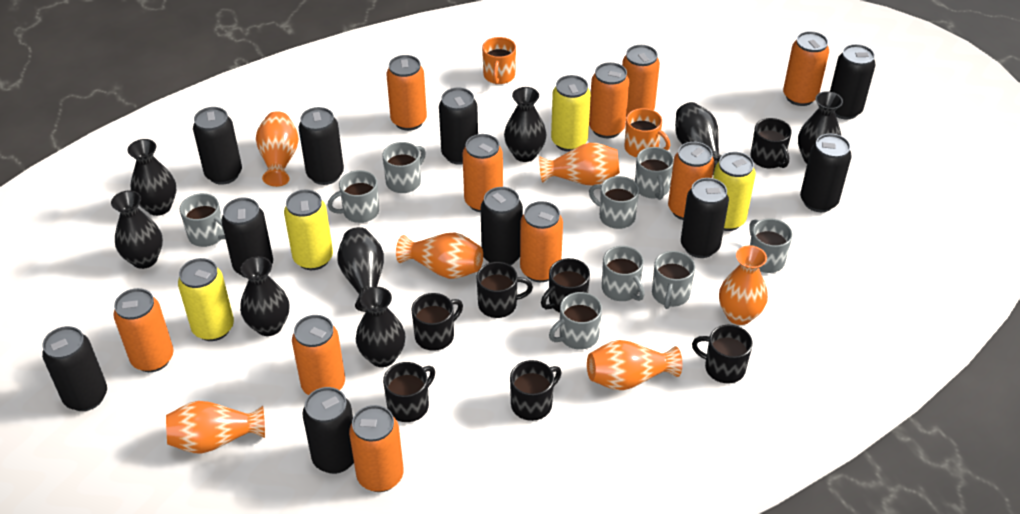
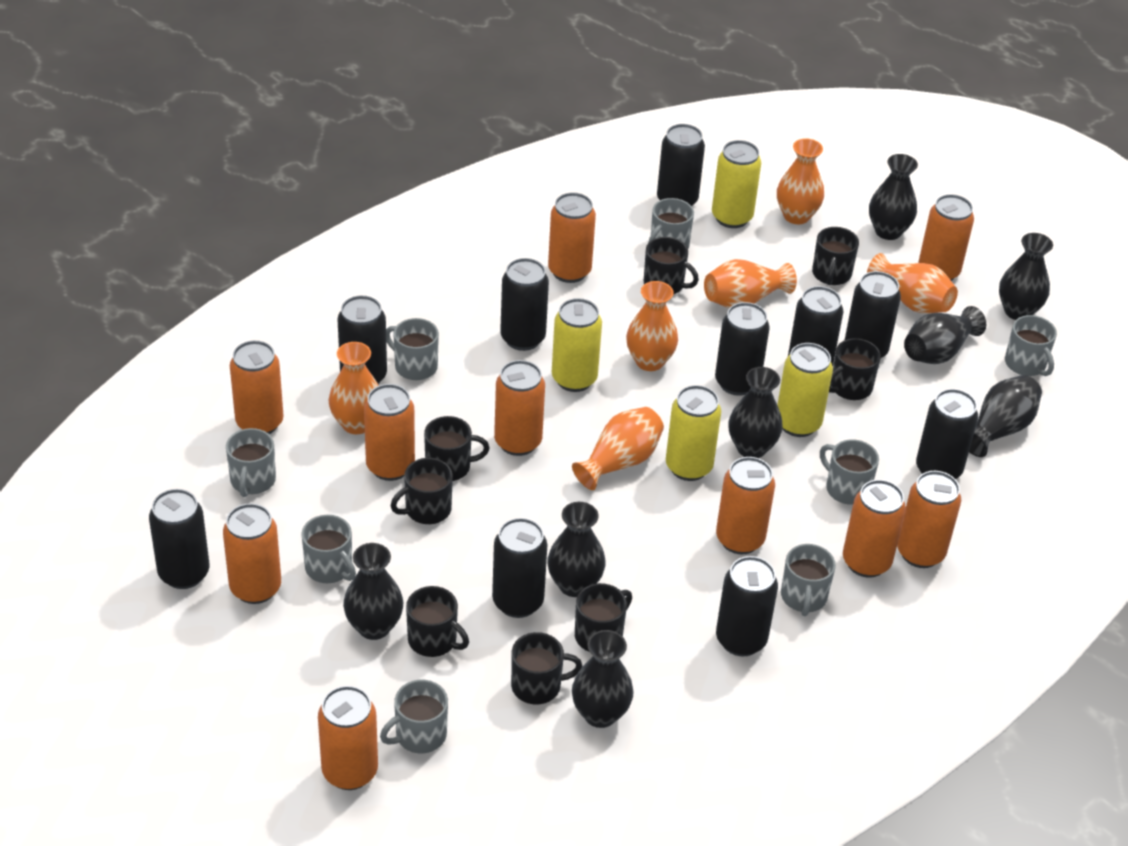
black mug: 7 -> 8
grey mug: 9 -> 8
orange mug: 2 -> 0

